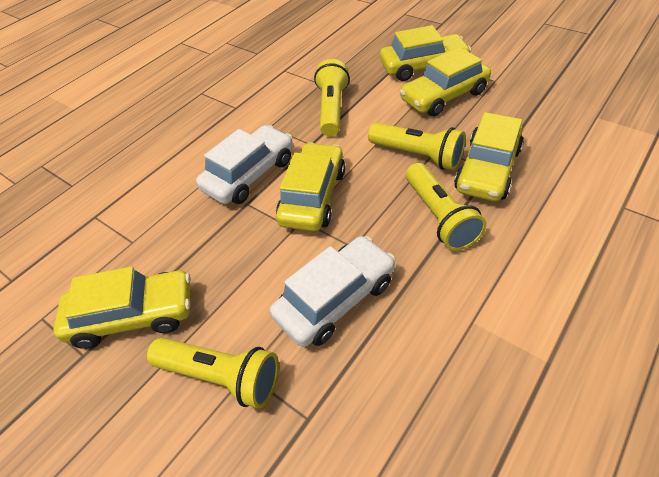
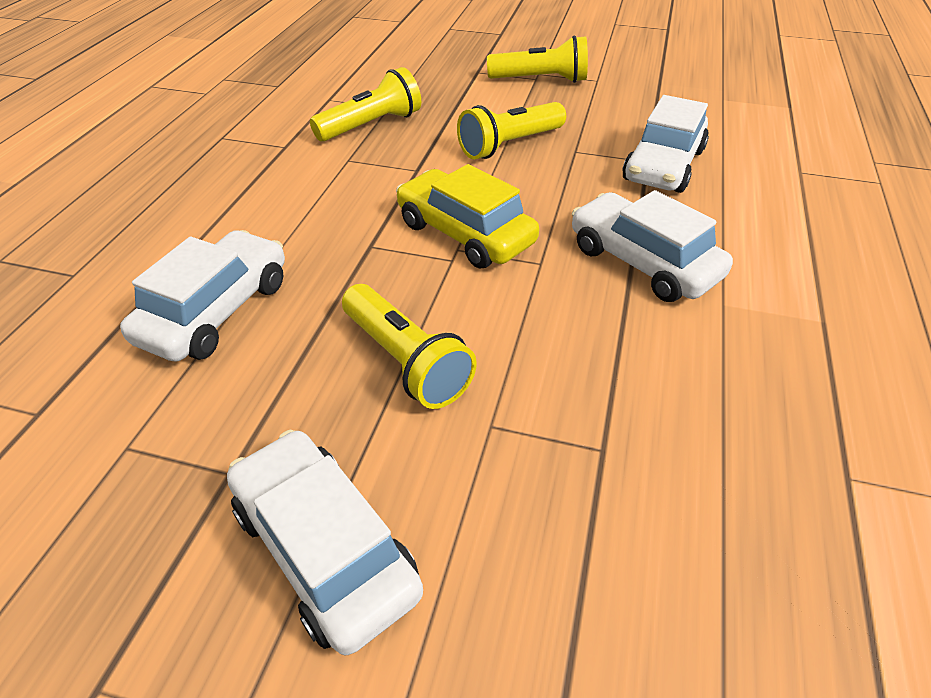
white car: 2 -> 4
yellow car: 5 -> 1

